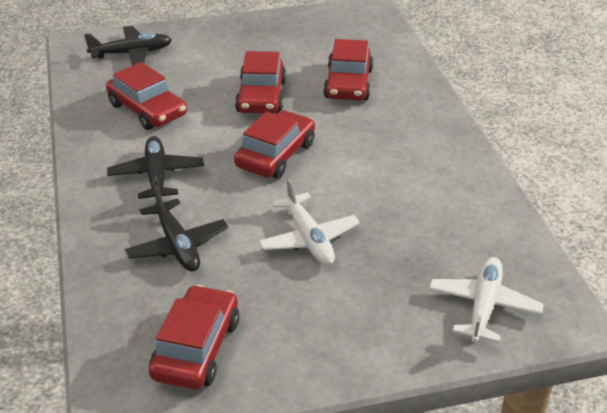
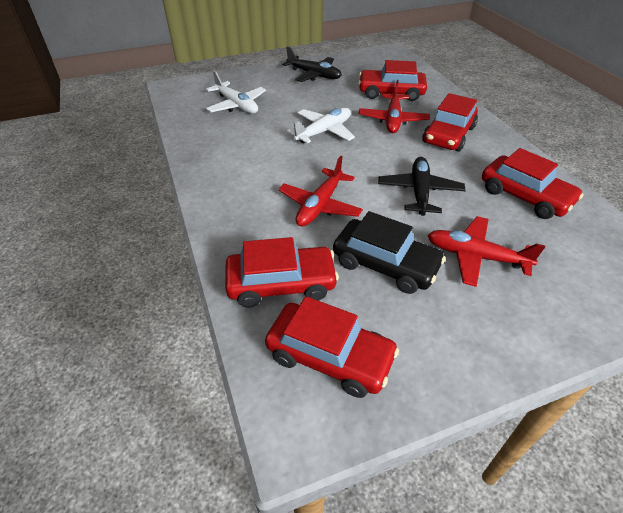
black car: 0 -> 1
black plane: 3 -> 2
red plane: 0 -> 3

